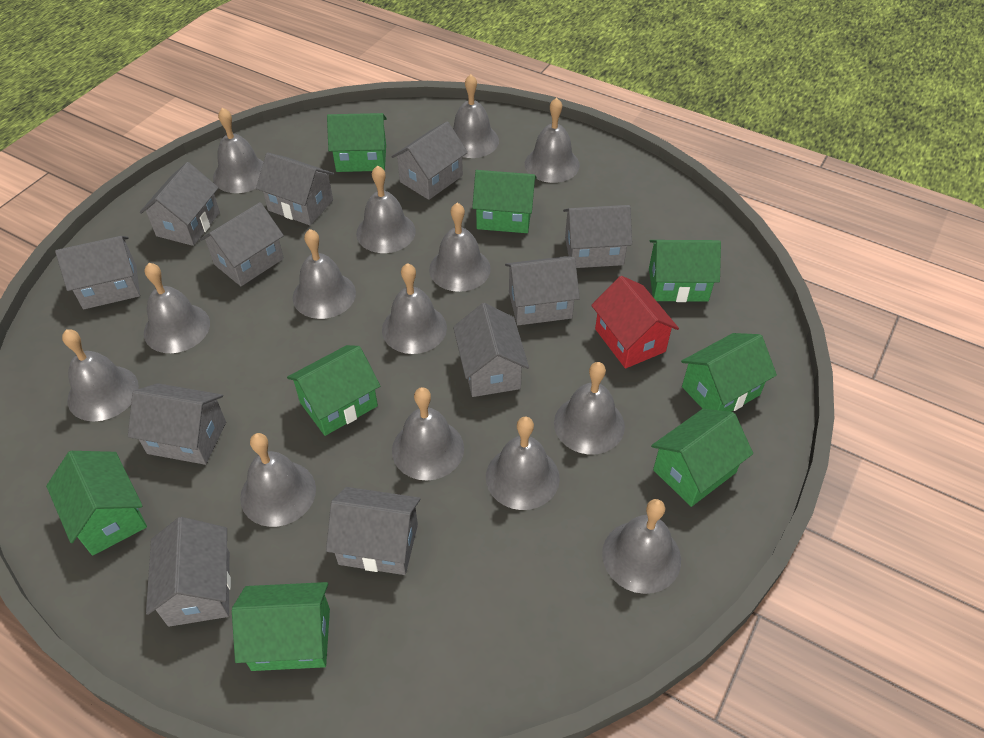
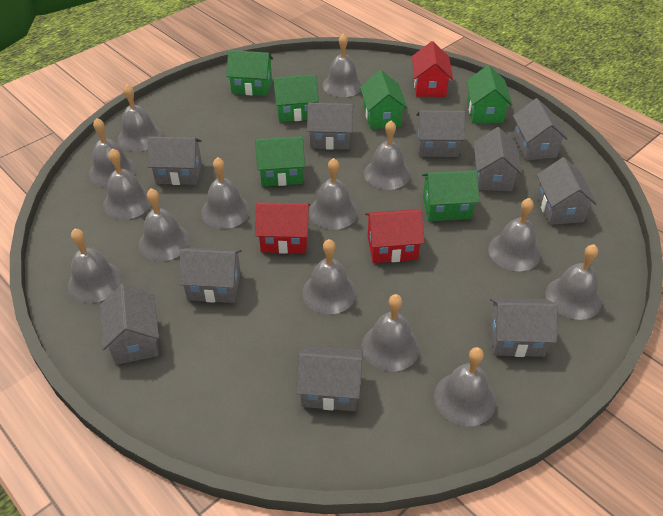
green house: 8 -> 6
grey house: 11 -> 10
red house: 1 -> 3

